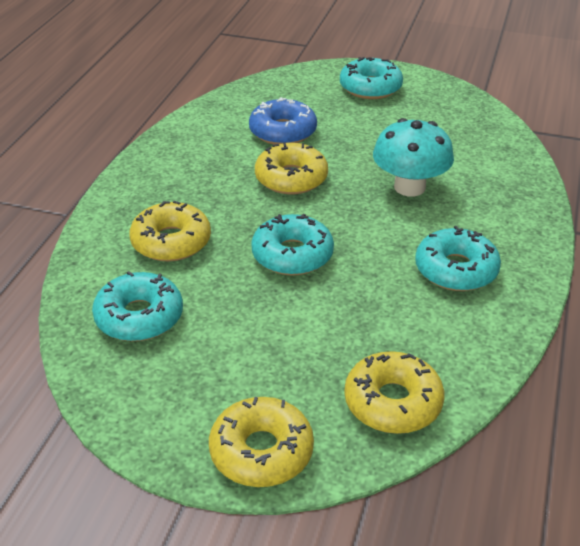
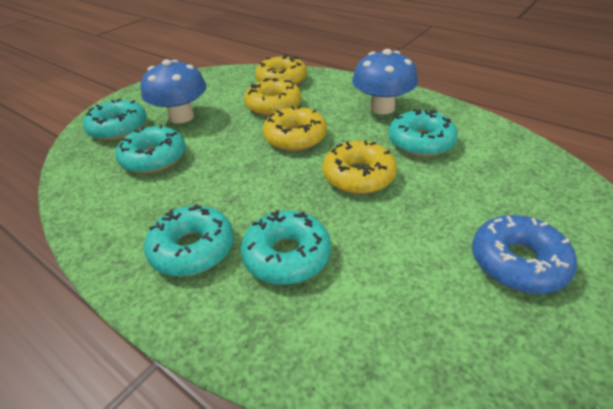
blue mushroom: 0 -> 2
turquoise donut: 4 -> 5
turquoise mushroom: 1 -> 0

